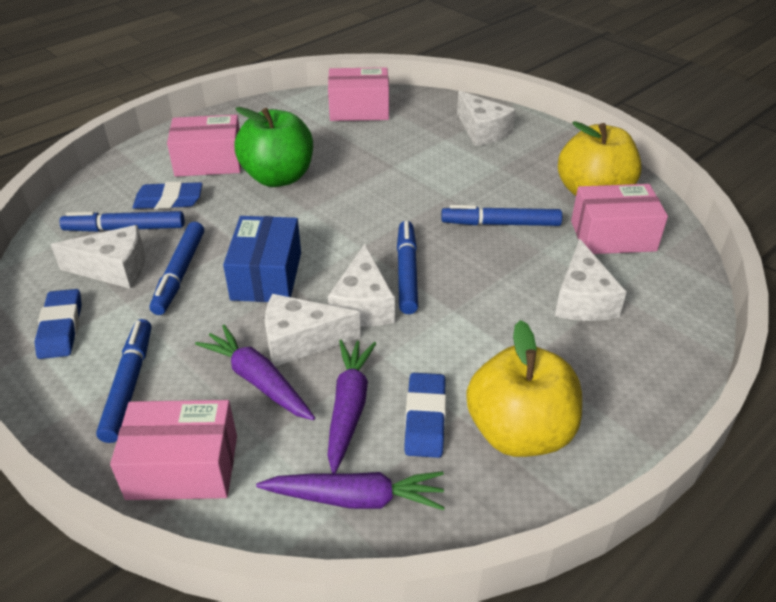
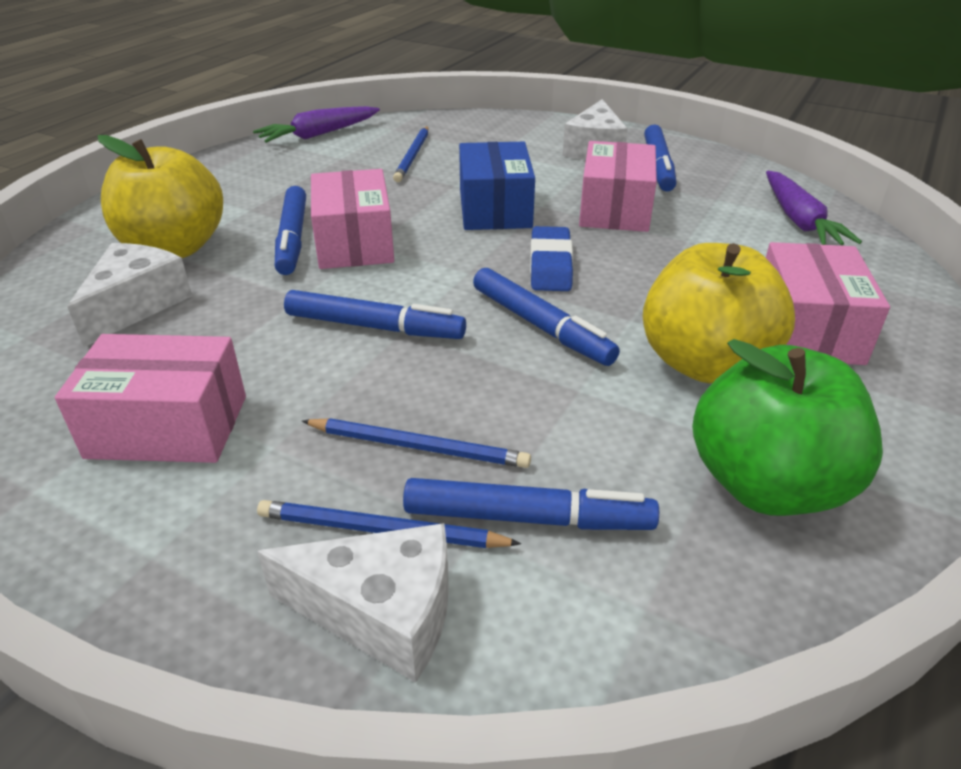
blue eraser: 3 -> 1
blue pencil: 0 -> 3
purple carrot: 3 -> 2
white cheese: 5 -> 3

